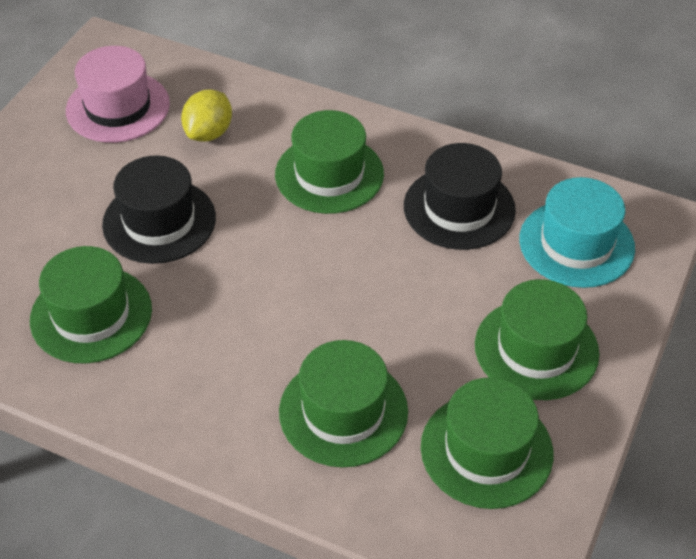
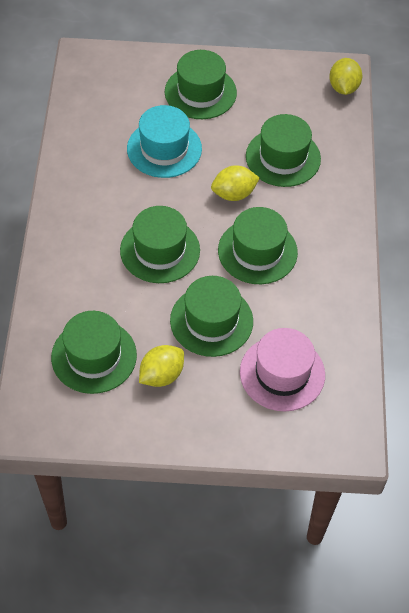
black hat: 2 -> 0
green hat: 5 -> 6
yellow lemon: 1 -> 3

